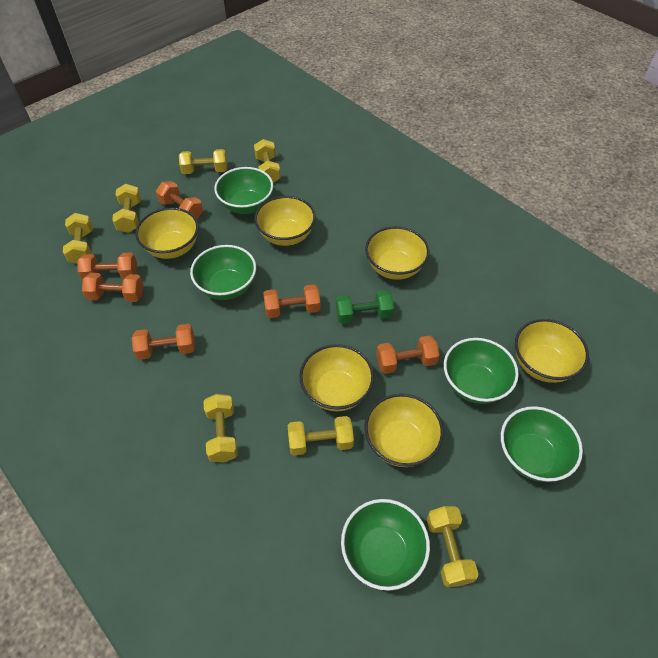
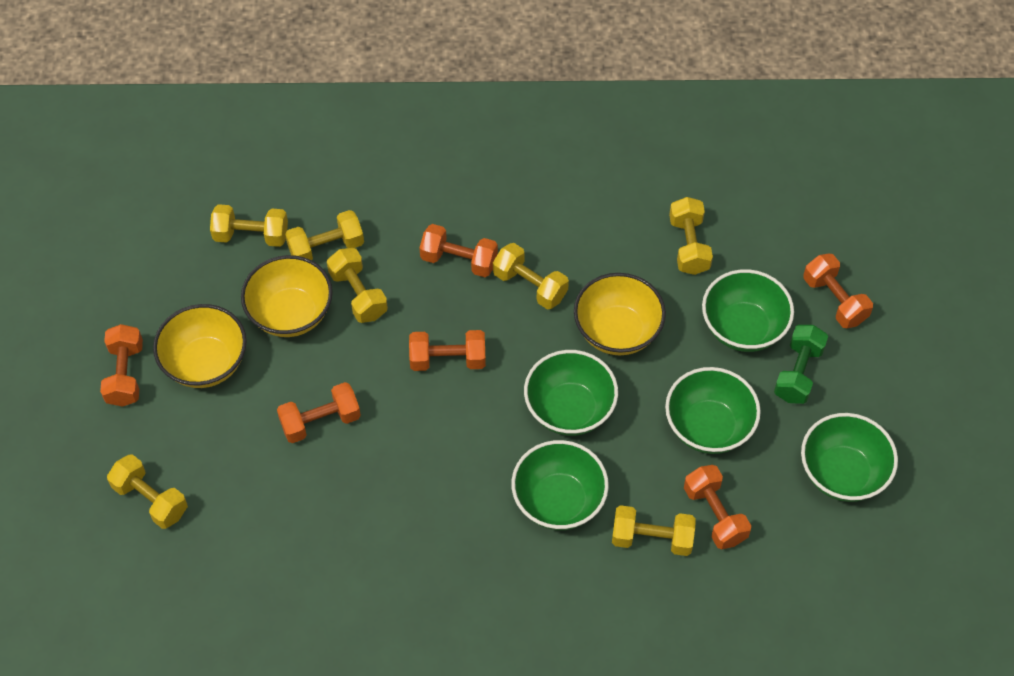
yellow bowl: 6 -> 3

